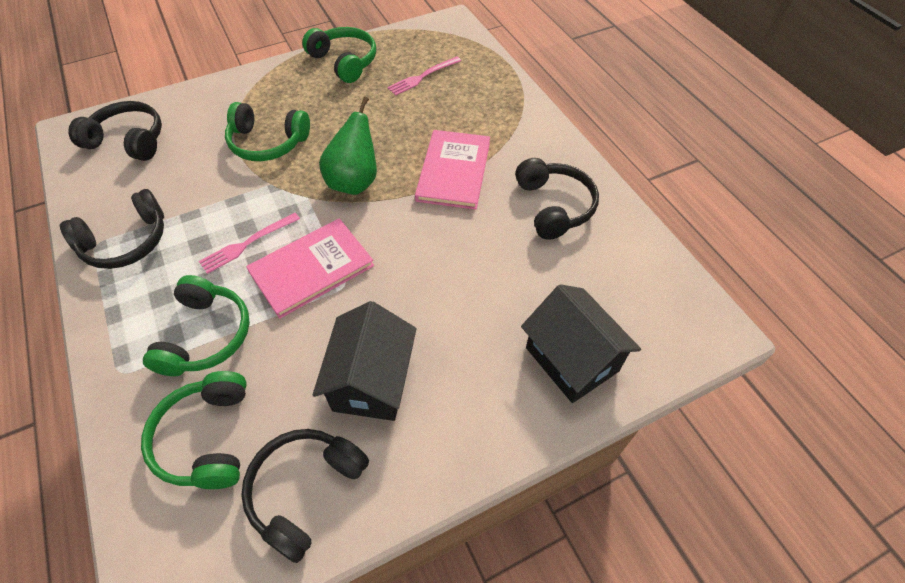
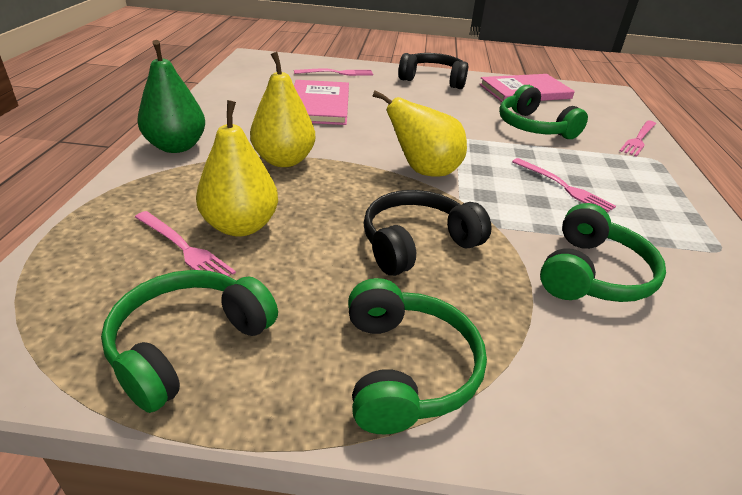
black headphones: 4 -> 2
black house: 2 -> 0
pink fork: 2 -> 4
yellow pear: 0 -> 3

